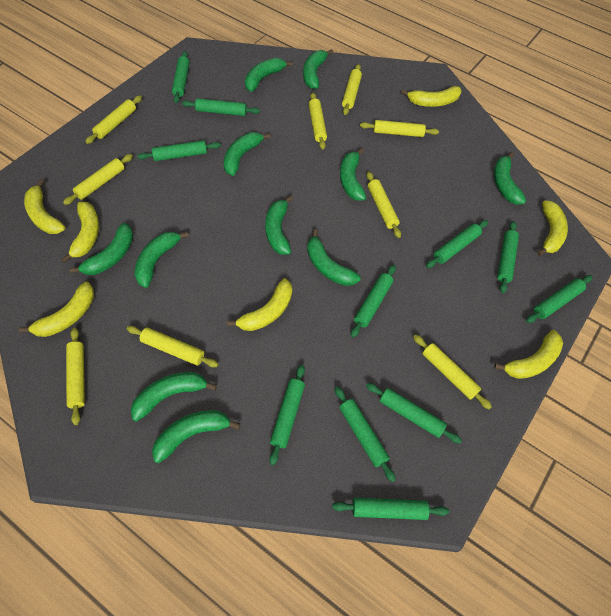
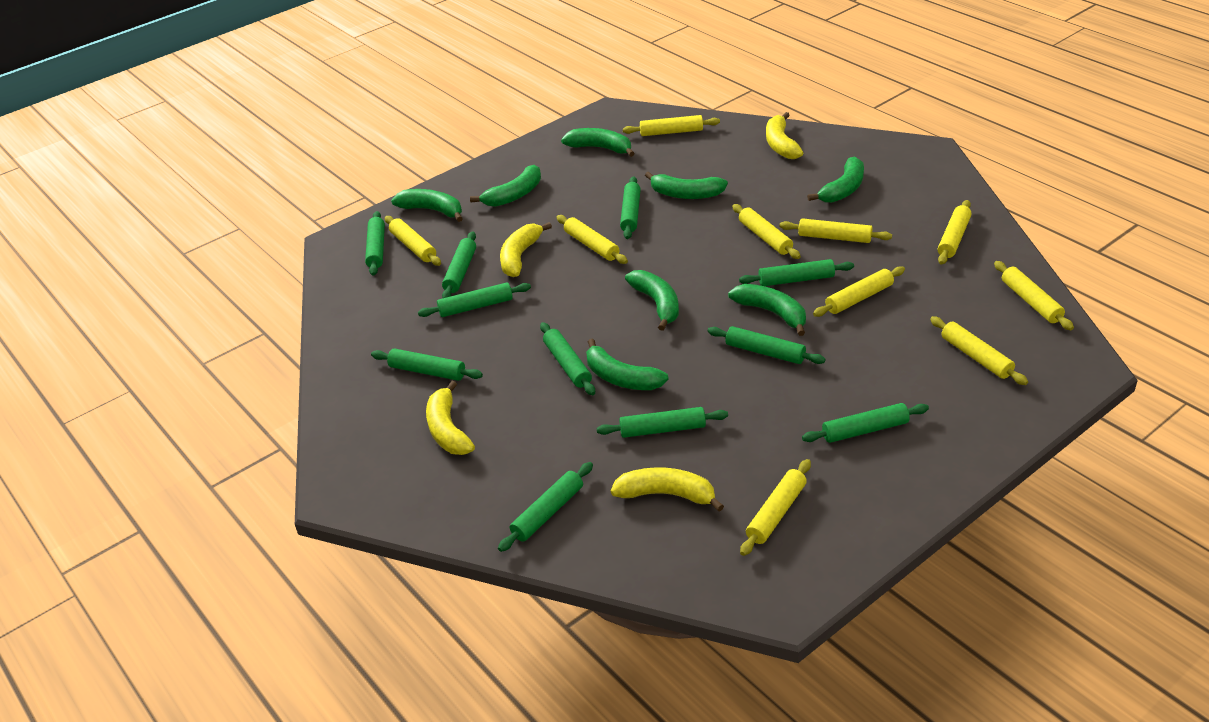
green banana: 11 -> 8
yellow banana: 7 -> 4
yellow rolling pin: 9 -> 10

